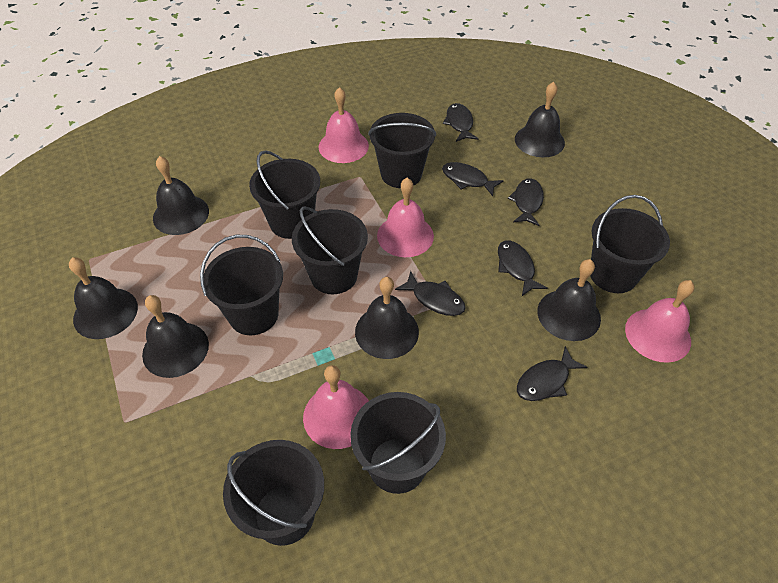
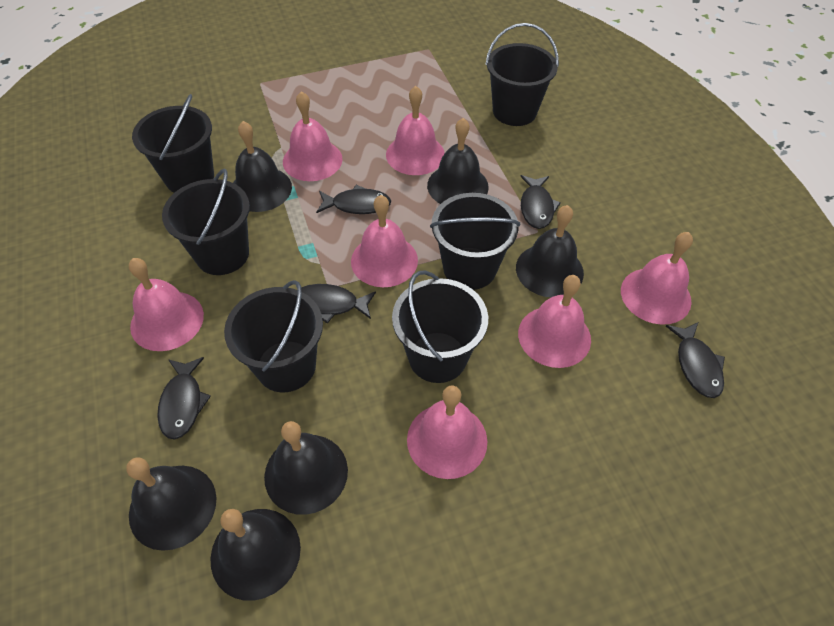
black bucket: 7 -> 6
black fish: 6 -> 5
pink bell: 4 -> 7

